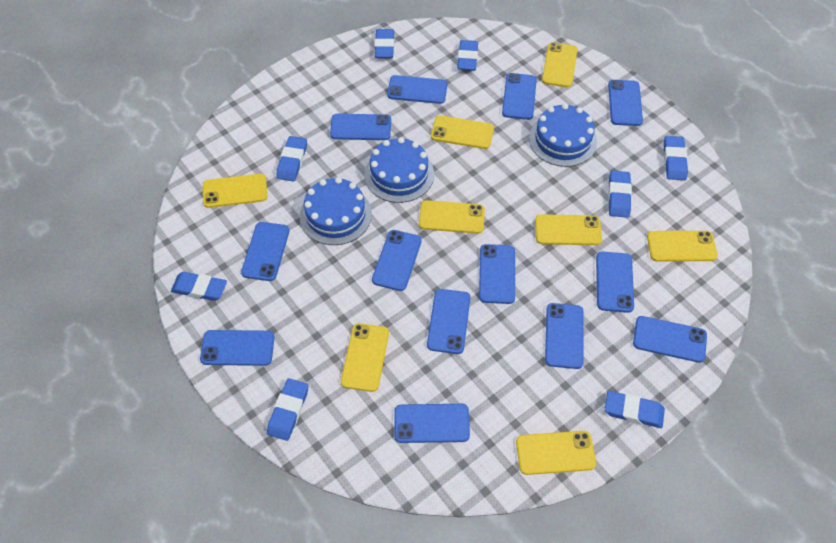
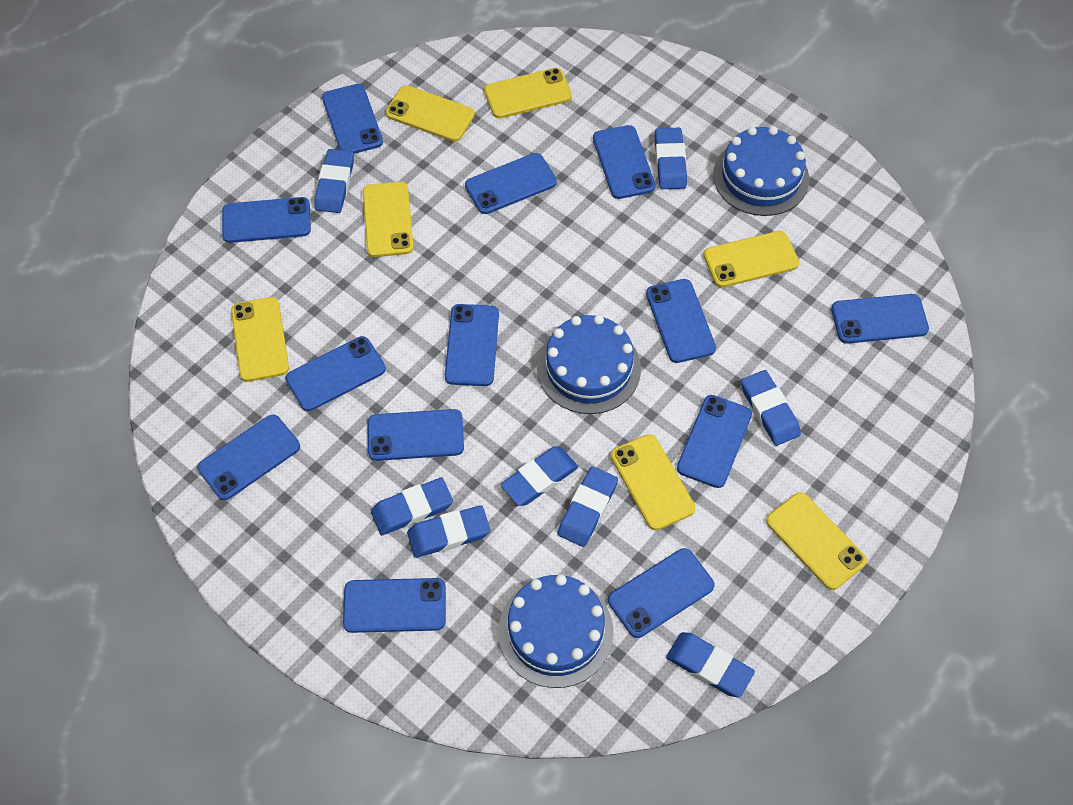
yellow phone: 8 -> 7

